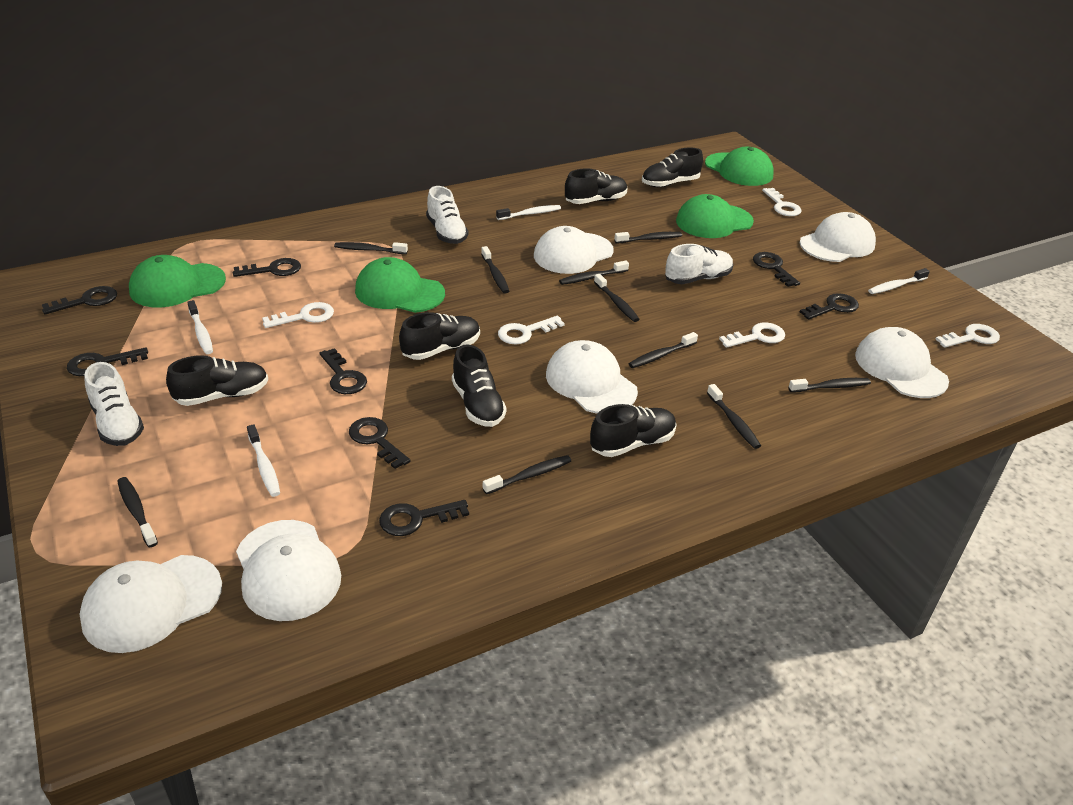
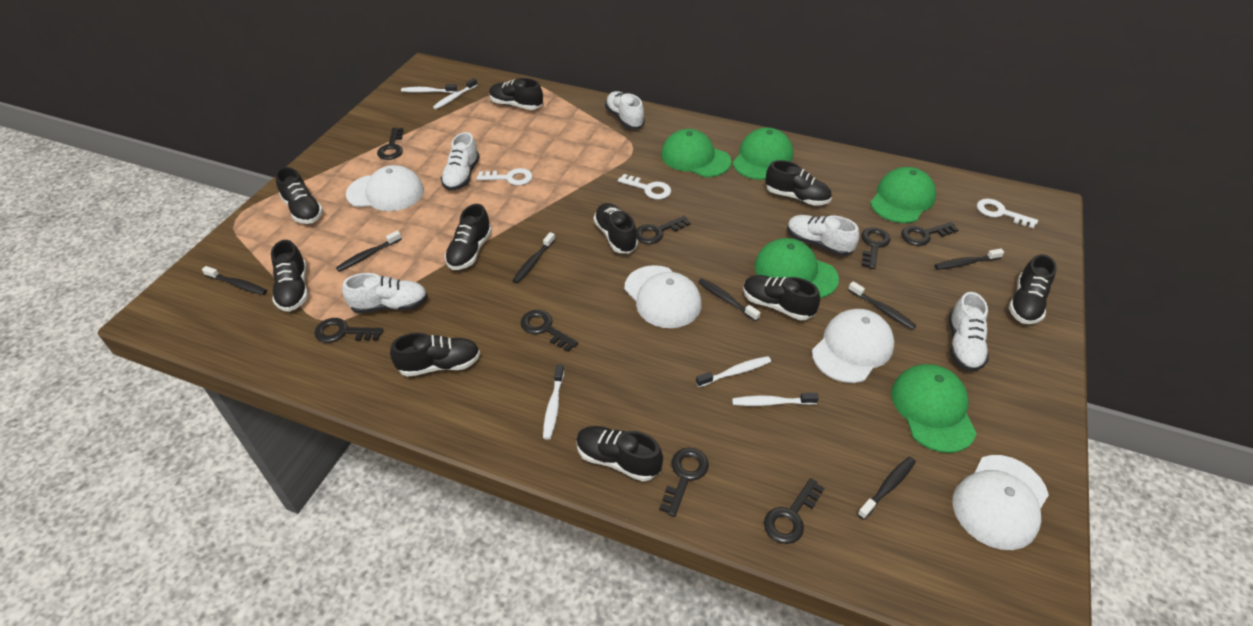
black shoe: 6 -> 10
black toothbrush: 10 -> 7
green cap: 4 -> 5
white cap: 6 -> 4
white key: 5 -> 3
white shoe: 3 -> 5
white toothbrush: 4 -> 5

